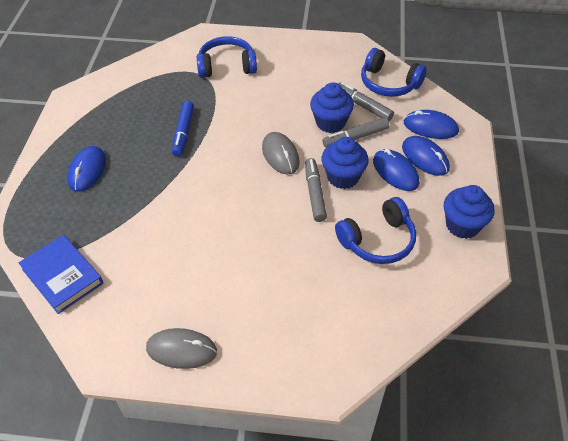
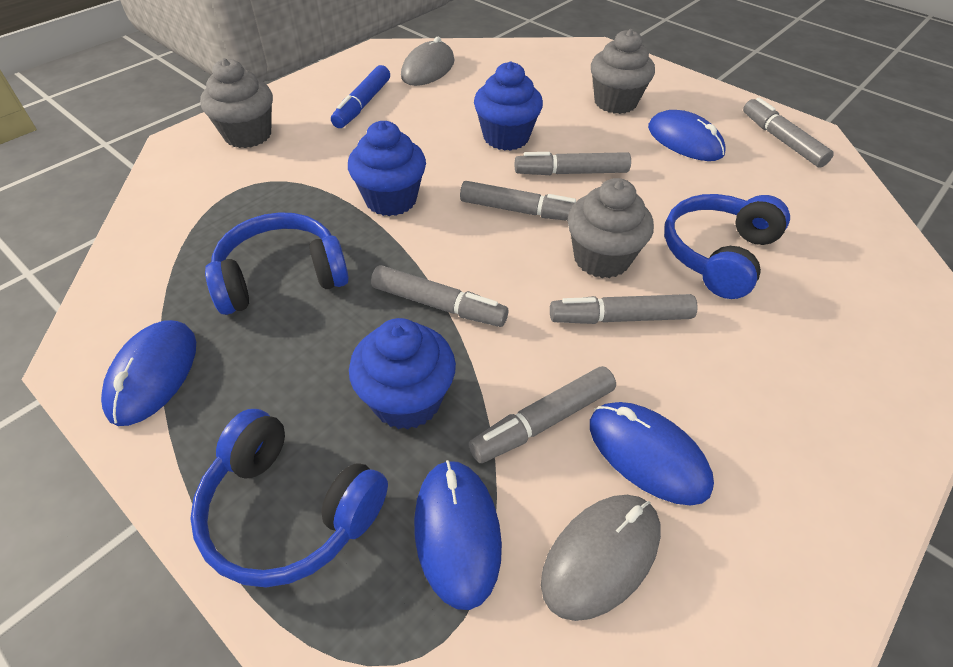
blue book: 1 -> 0
grey cupcake: 0 -> 3
grey marker: 3 -> 6

